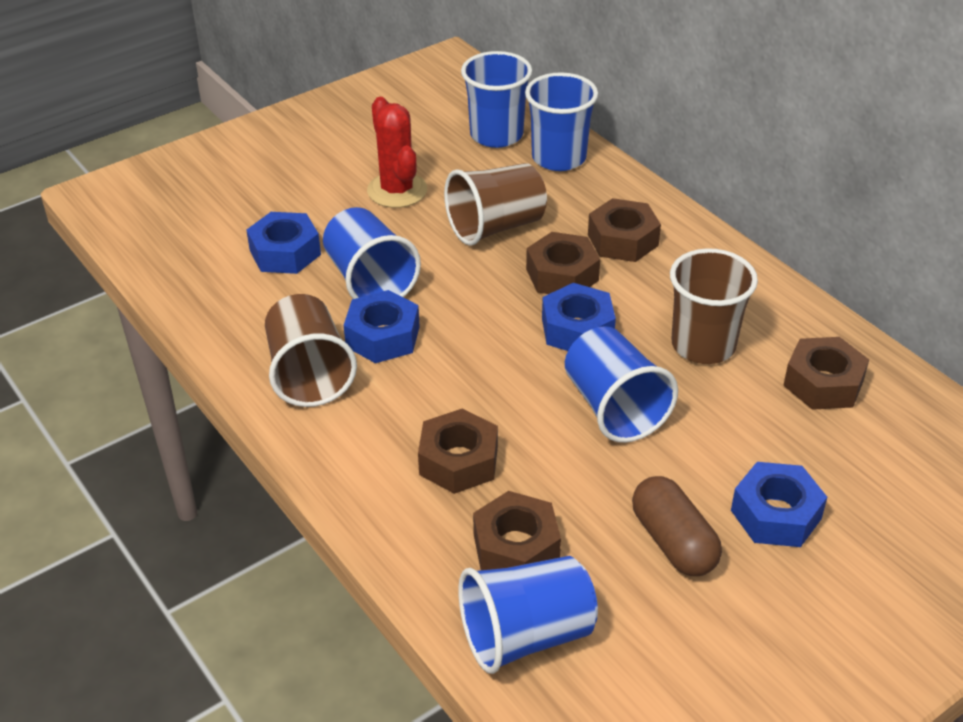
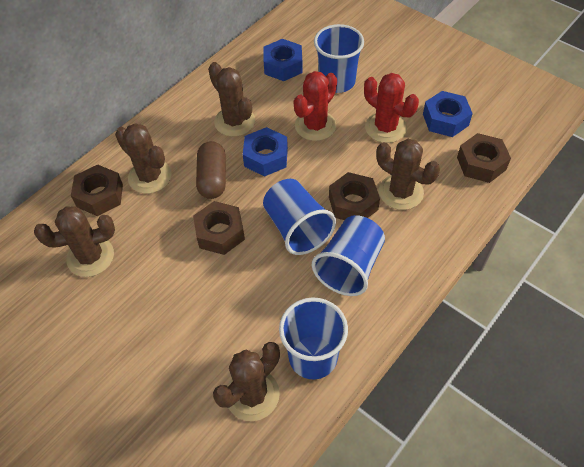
blue cup: 5 -> 4
blue nut: 4 -> 3
brown cactus: 0 -> 5
brown cup: 3 -> 0
brown nut: 5 -> 4
red cactus: 1 -> 2

